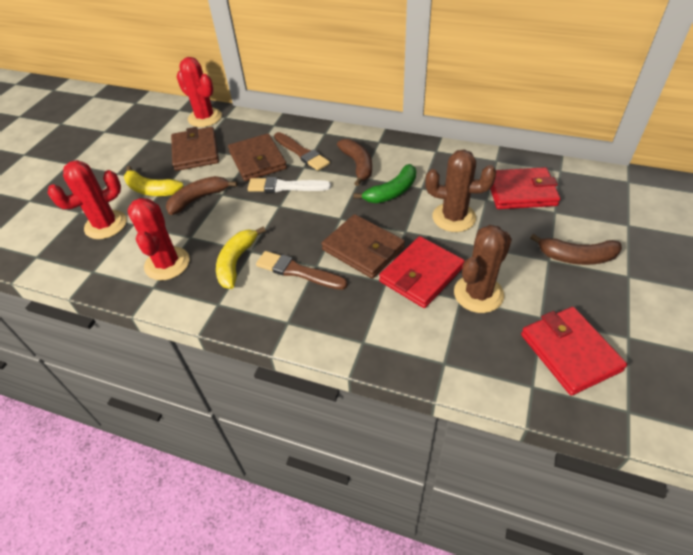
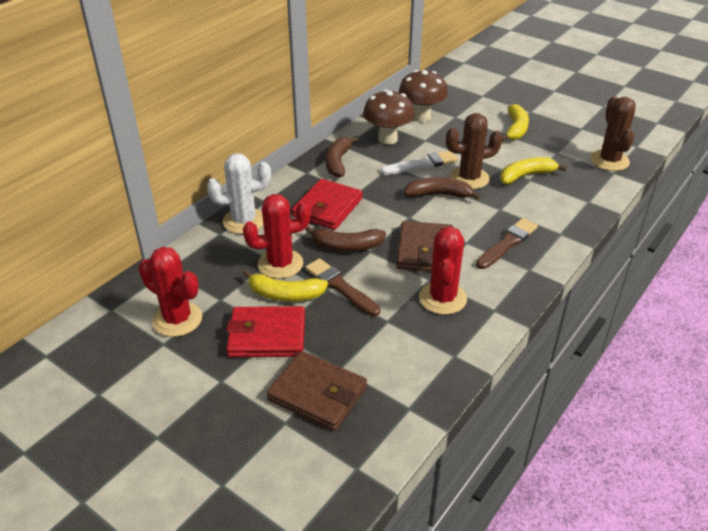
brown mushroom: 0 -> 2
brown wallet: 3 -> 2
green banana: 1 -> 0
red wallet: 3 -> 2
white cactus: 0 -> 1
yellow banana: 2 -> 3

